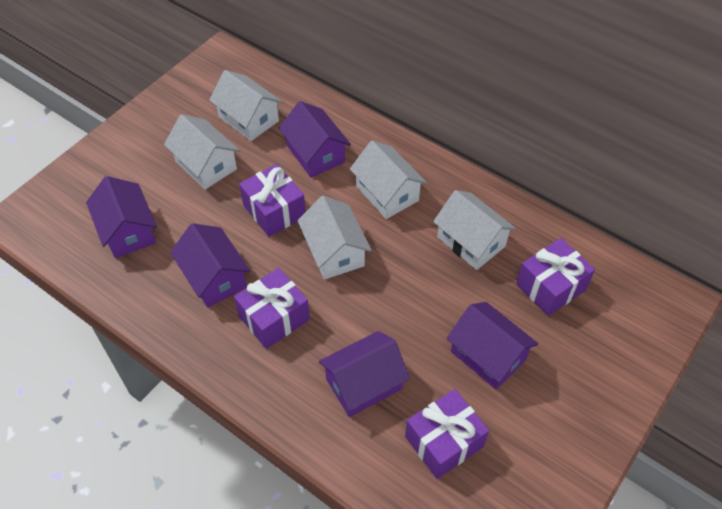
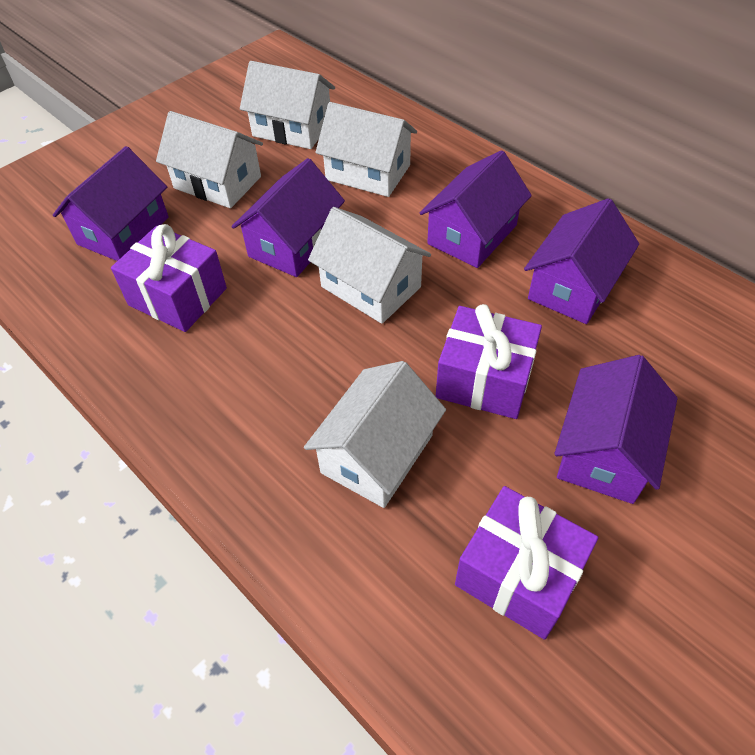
purple gift: 4 -> 3

